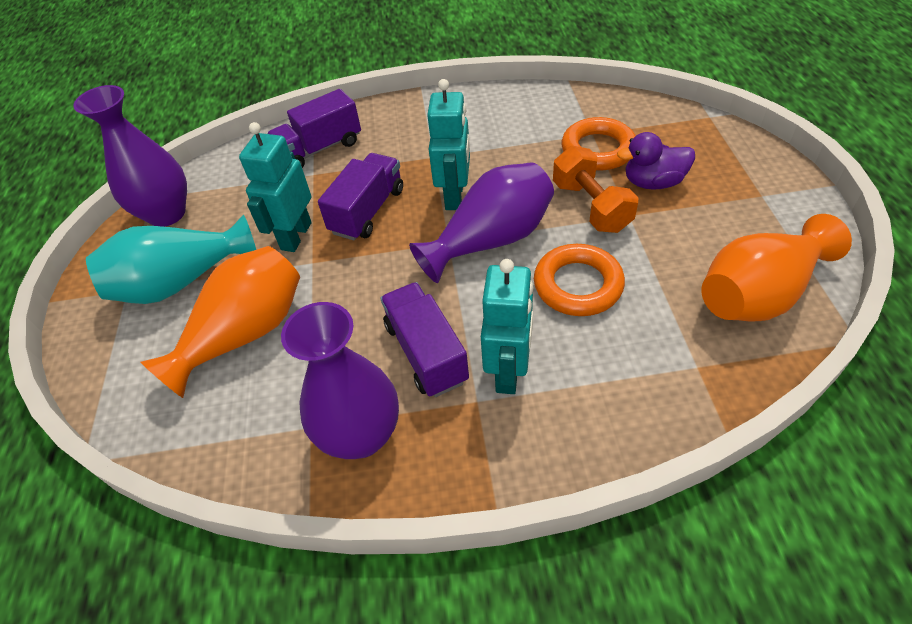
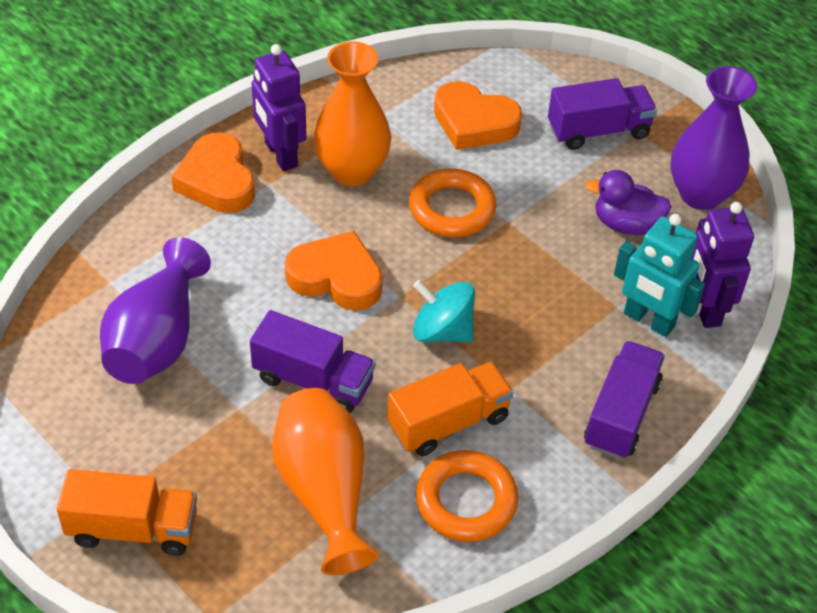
orange dumbbell: 1 -> 0
orange heart: 0 -> 3
orange truck: 0 -> 2
purple robot: 0 -> 2
purple vase: 3 -> 2
turquoise robot: 3 -> 1
turquoise spinning top: 0 -> 1
turquoise vase: 1 -> 0

